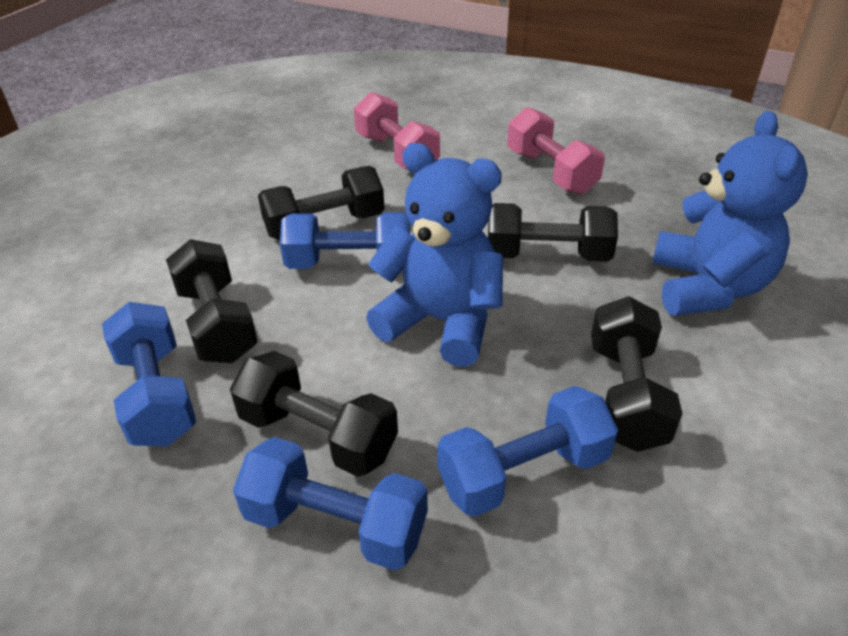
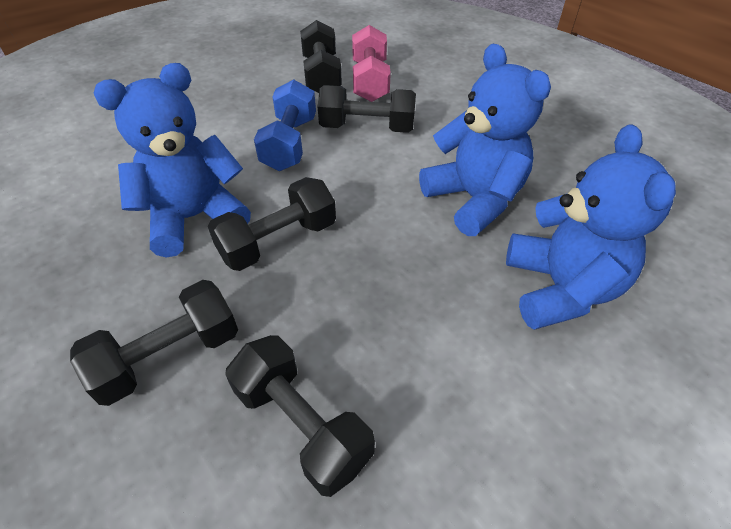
blue dumbbell: 4 -> 1
blue teddy bear: 2 -> 3
pink dumbbell: 2 -> 1

